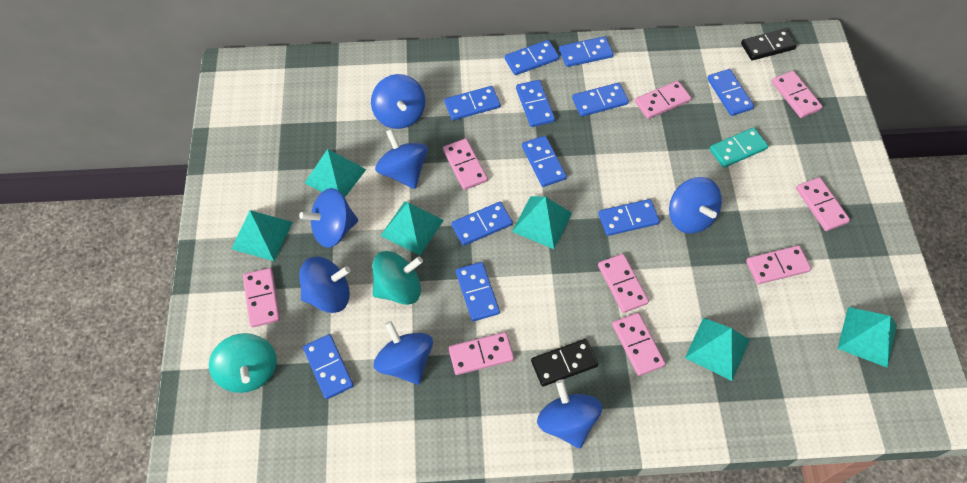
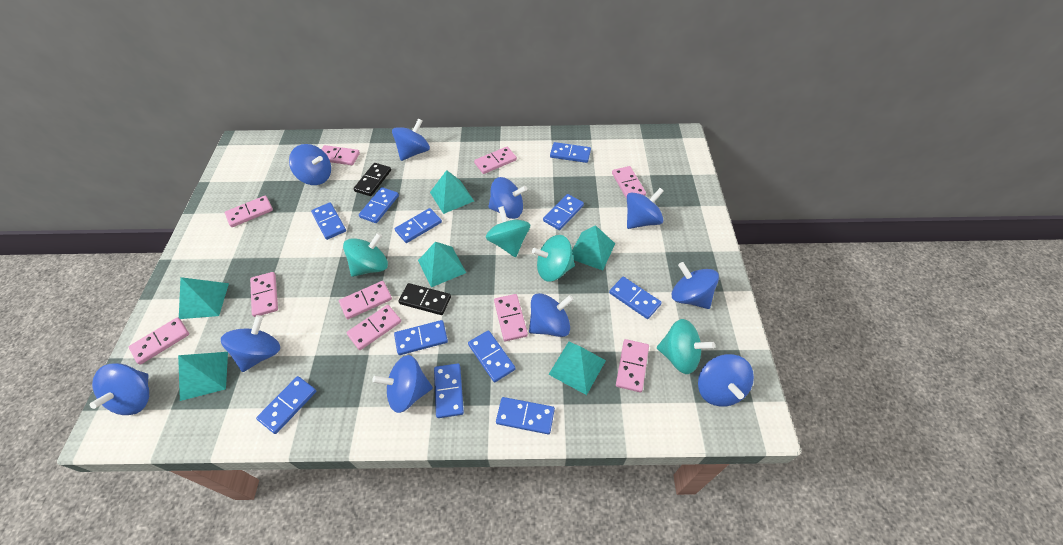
blue spinning top: 7 -> 10
pink domino: 9 -> 10
turquoise domino: 1 -> 0
turquoise spinning top: 2 -> 4

